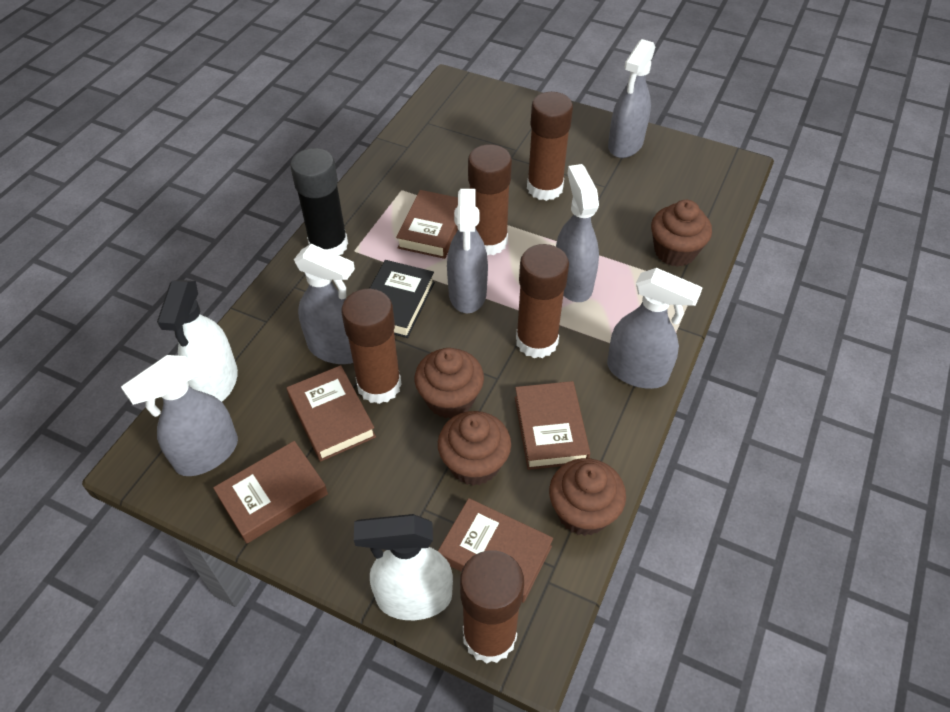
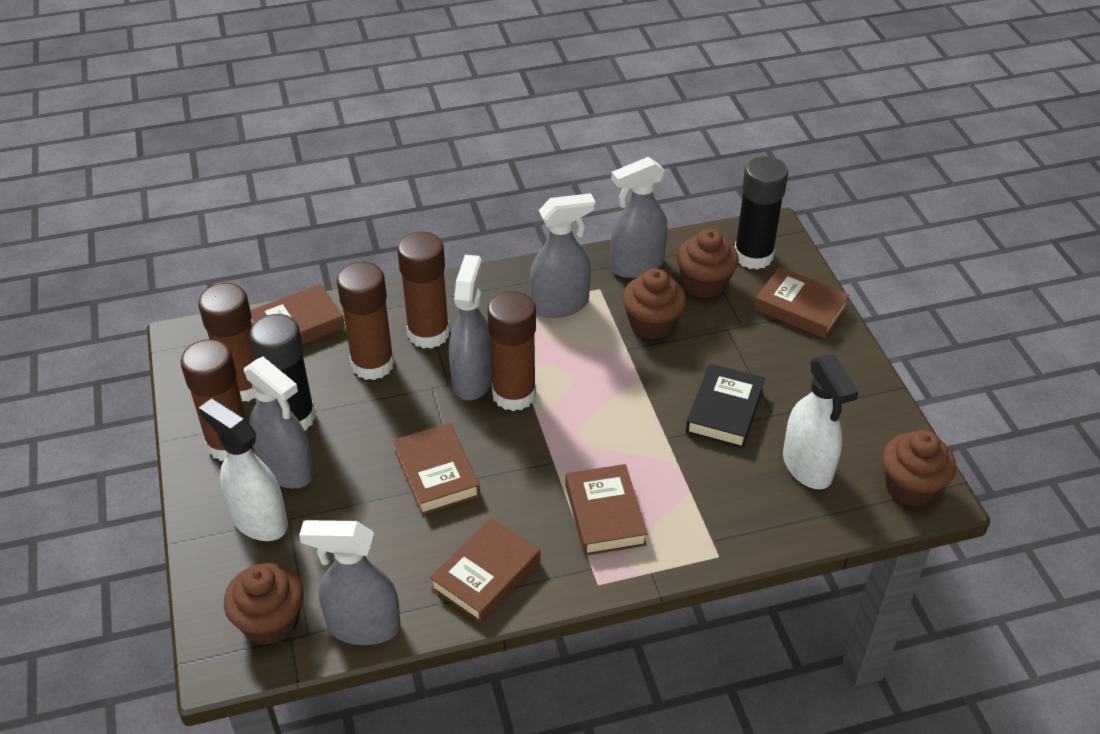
black glue stick: 1 -> 2
grey spray bottle: 6 -> 5

